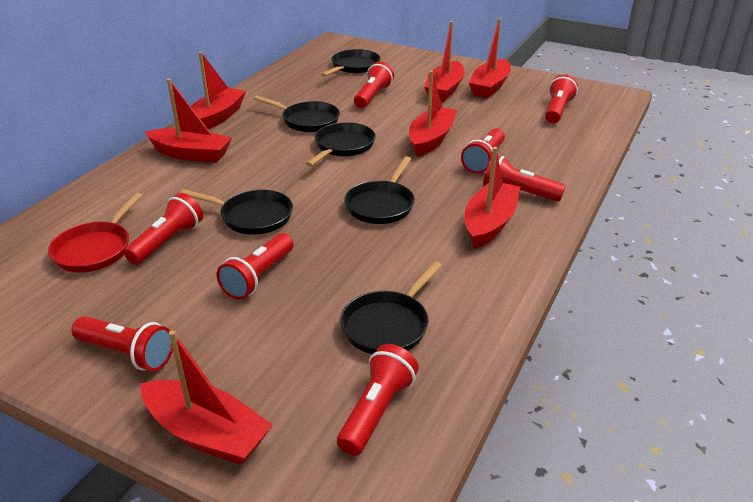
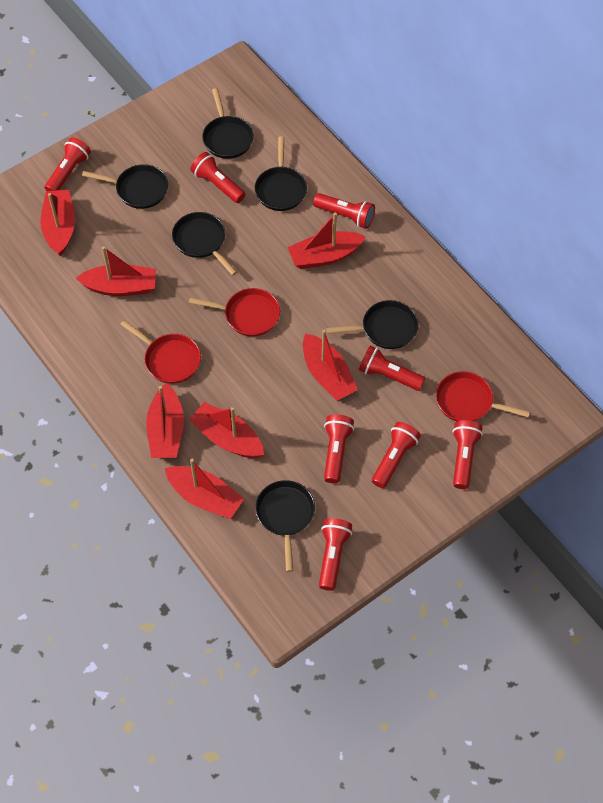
red pan: 1 -> 3

